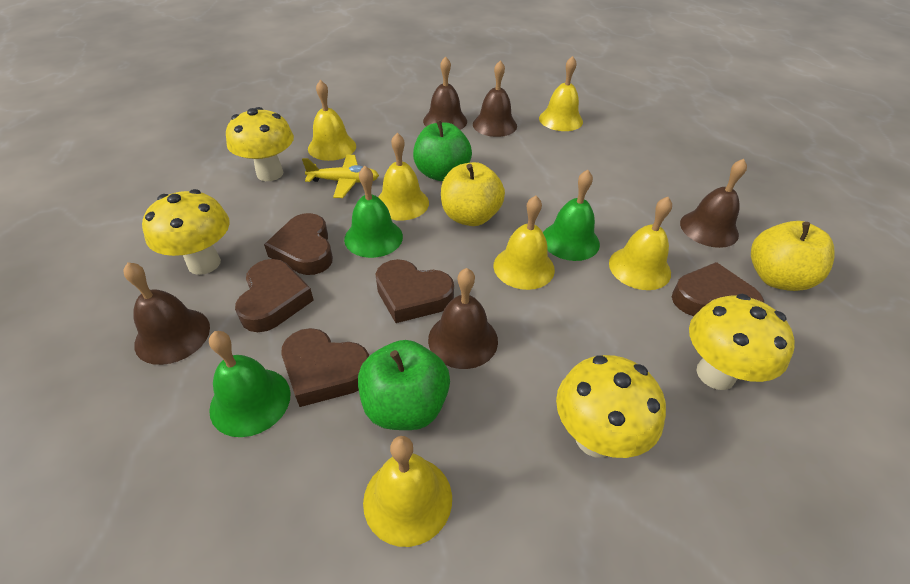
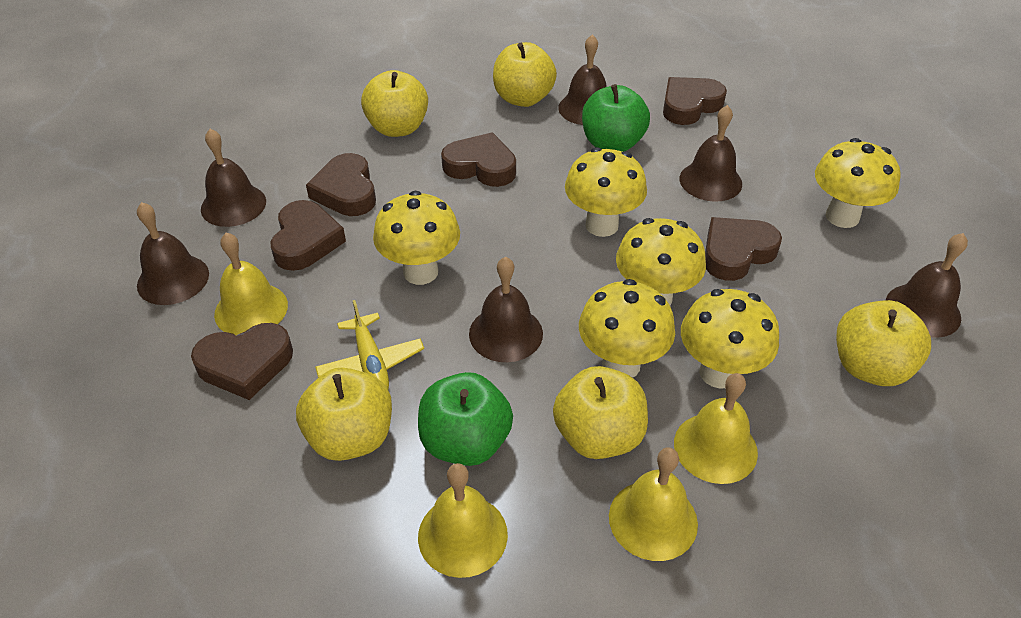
brown bell: 5 -> 6
brown heart: 5 -> 6
green bell: 3 -> 0
yellow apple: 2 -> 5
yellow bell: 6 -> 4
yellow mushroom: 4 -> 6

